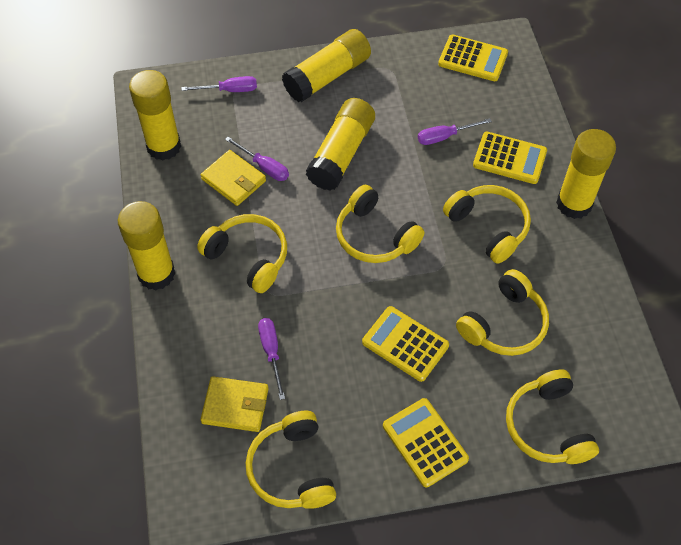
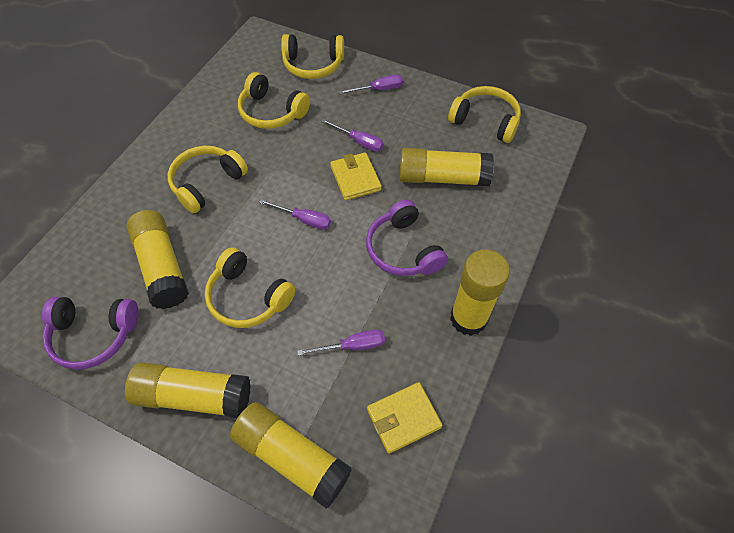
purple headphones: 0 -> 2
yellow calculator: 4 -> 0
yellow headphones: 6 -> 5

